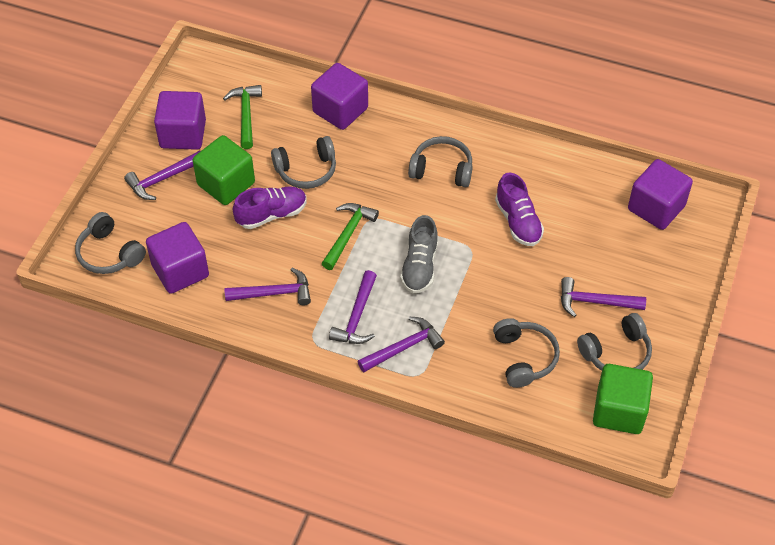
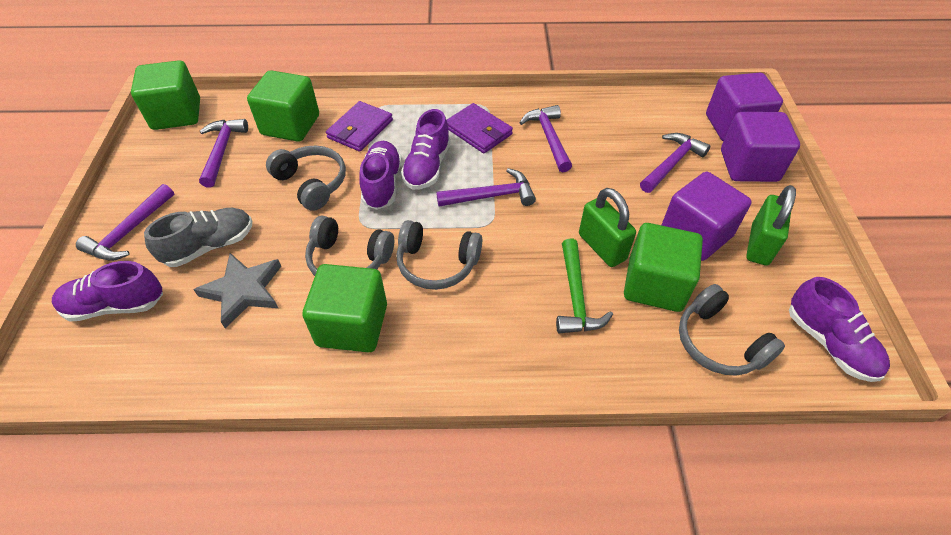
green cube: 2 -> 4
green hammer: 2 -> 1
green padlock: 0 -> 2
grey headphones: 5 -> 4
grey star: 0 -> 1
purple cube: 4 -> 3
purple shoe: 2 -> 4
purple wallet: 0 -> 2

